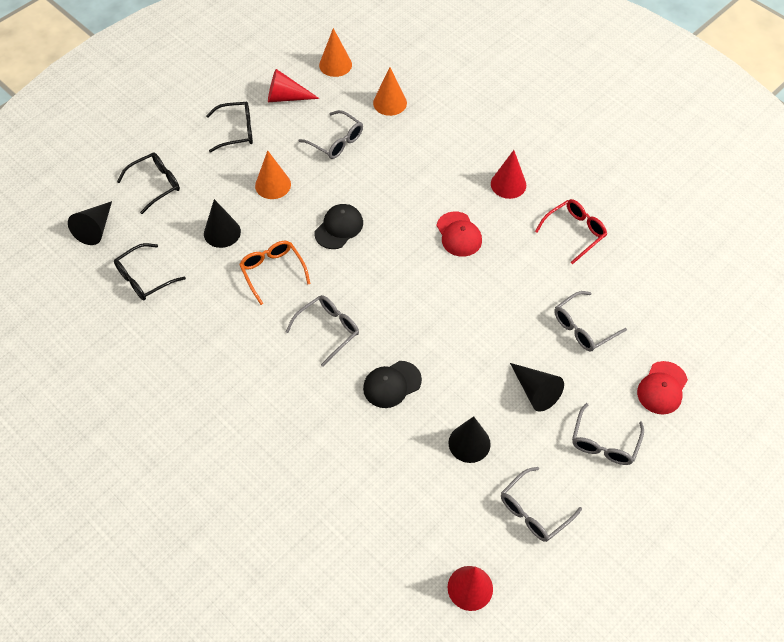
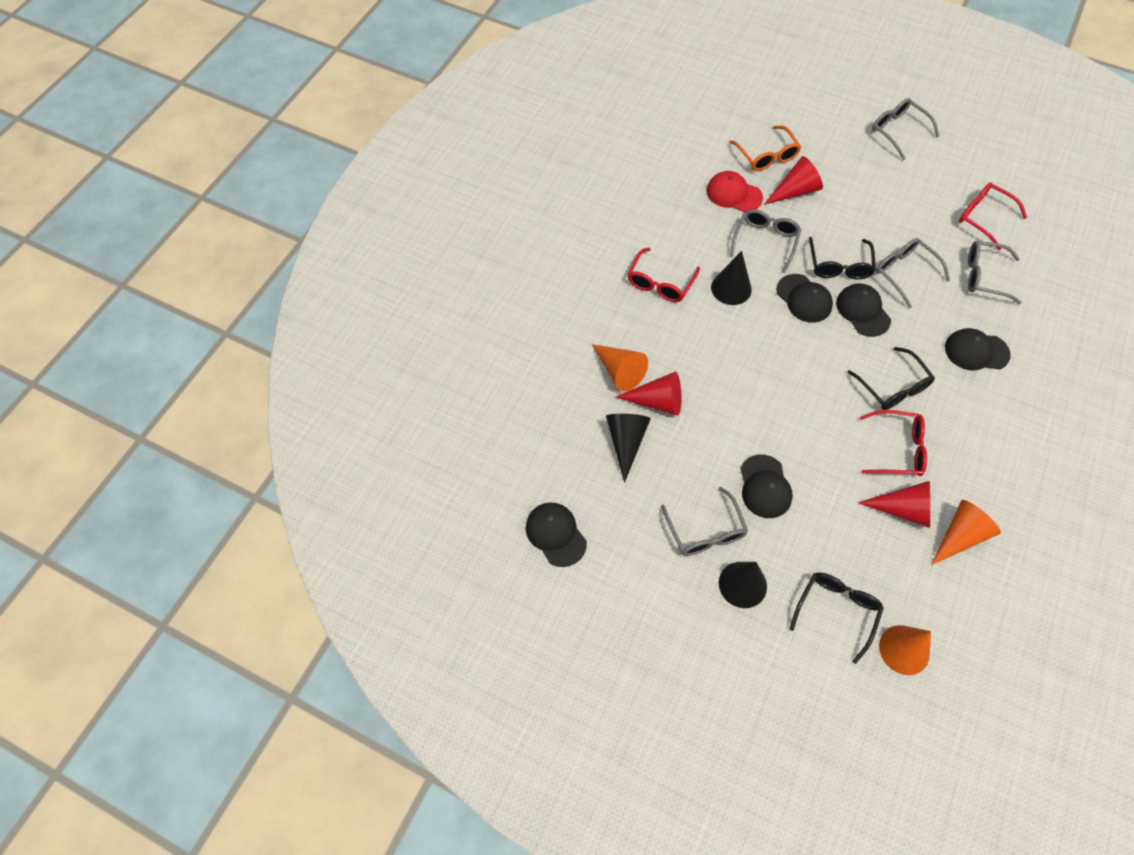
black cap: 2 -> 5
black cone: 4 -> 3
red cap: 2 -> 1
red glasses: 1 -> 3

